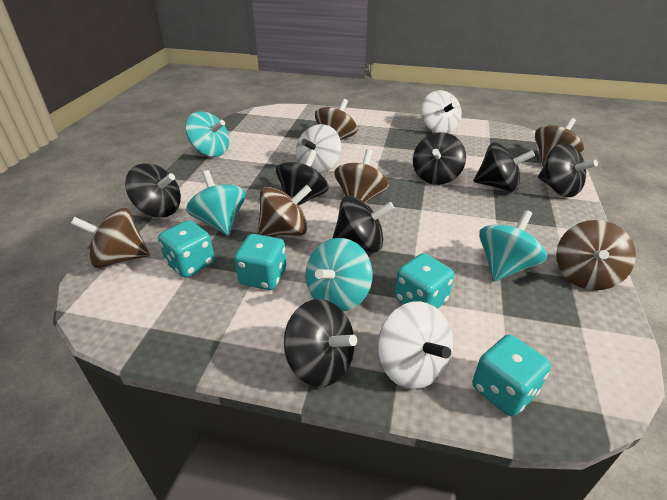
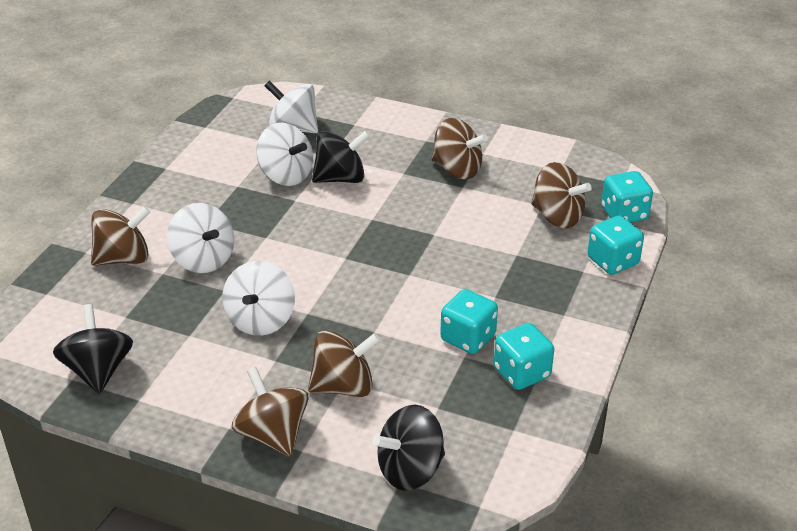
black spinning top: 7 -> 3
brown spinning top: 6 -> 5
turquoise spinning top: 4 -> 0
white spinning top: 3 -> 4

